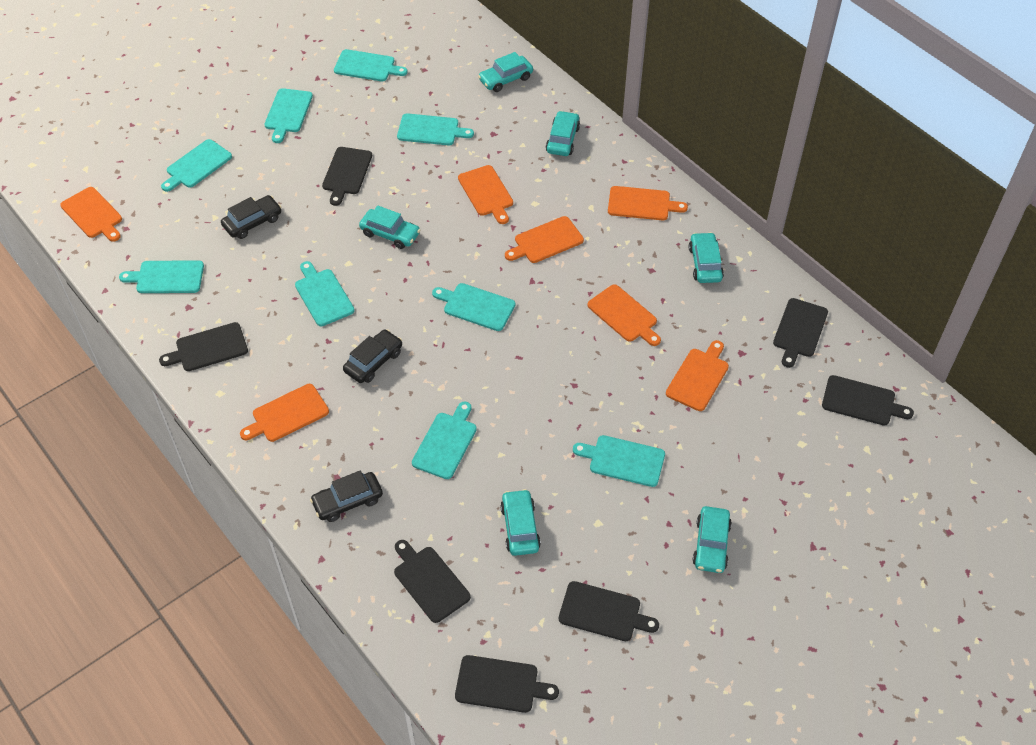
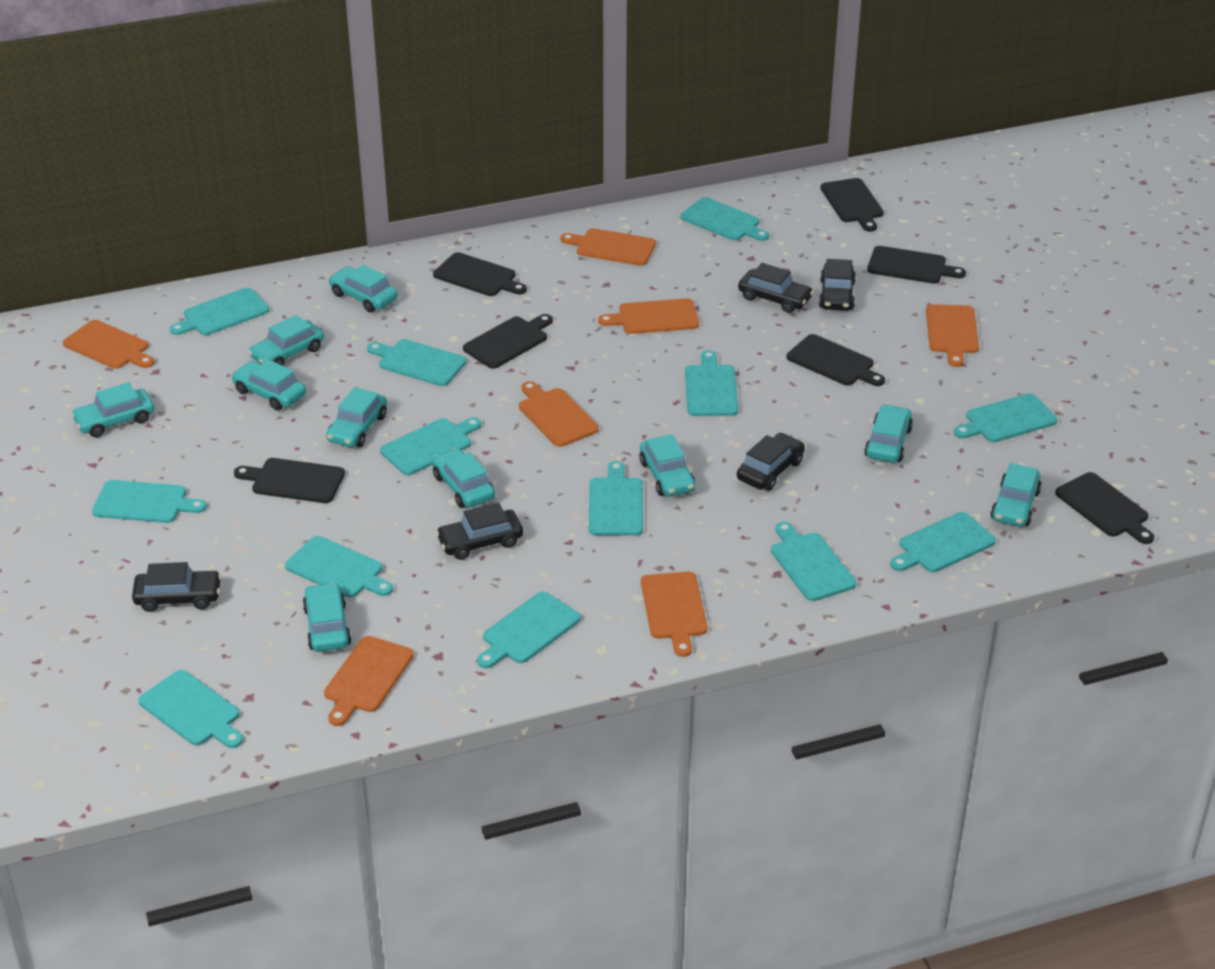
black car: 3 -> 5
turquoise car: 6 -> 10
turquoise cutting board: 9 -> 13

